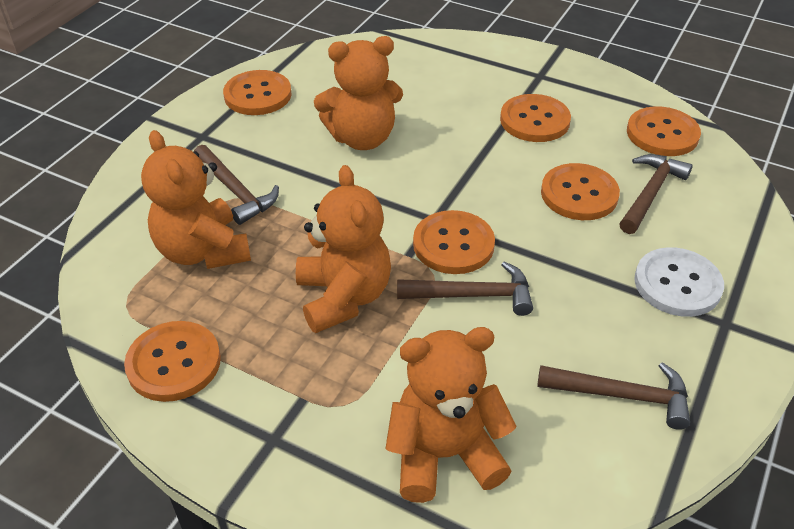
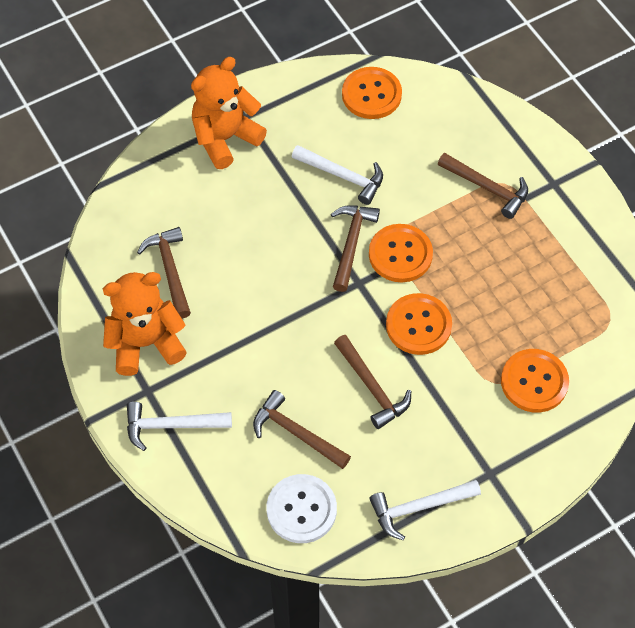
brown hammer: 4 -> 5
orange button: 6 -> 4
orange teddy bear: 4 -> 2
white hammer: 0 -> 3

